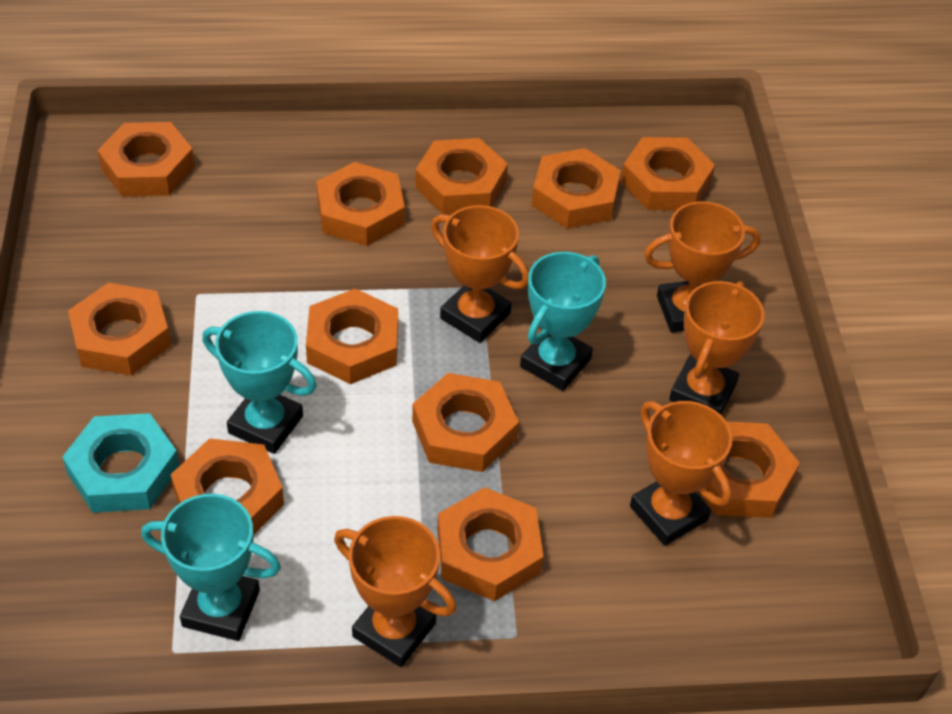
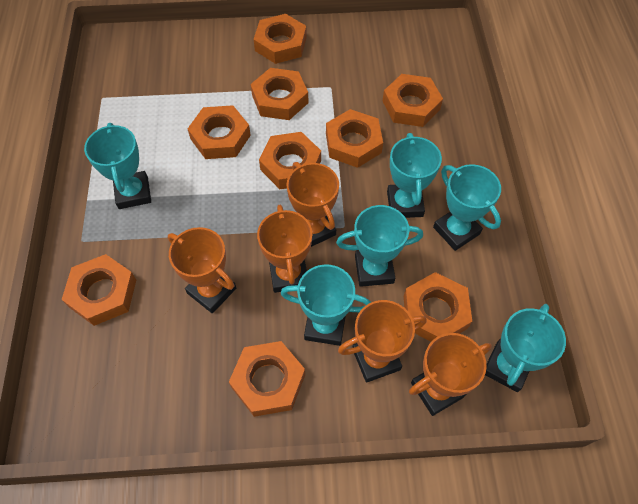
orange nut: 11 -> 9
turquoise nut: 1 -> 0
turquoise trophy: 3 -> 6

